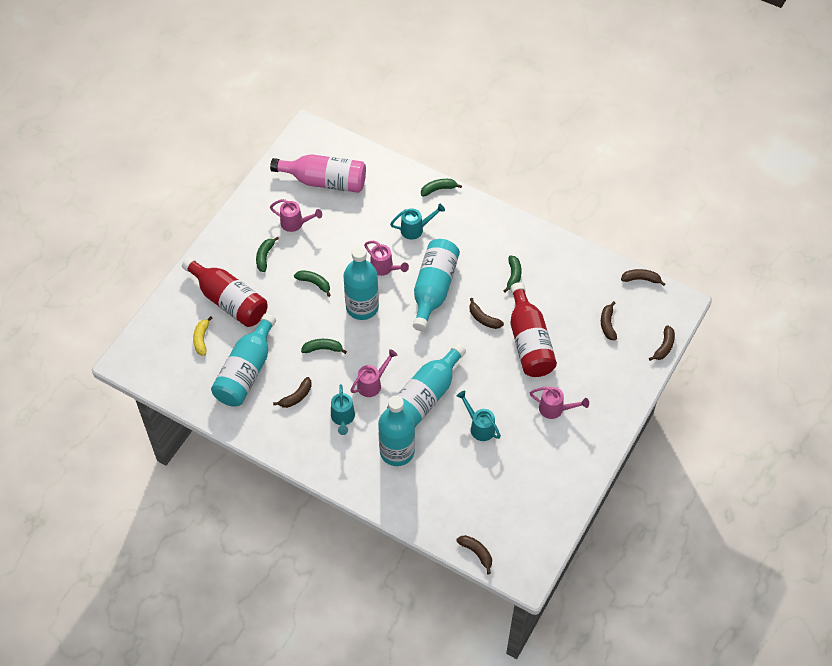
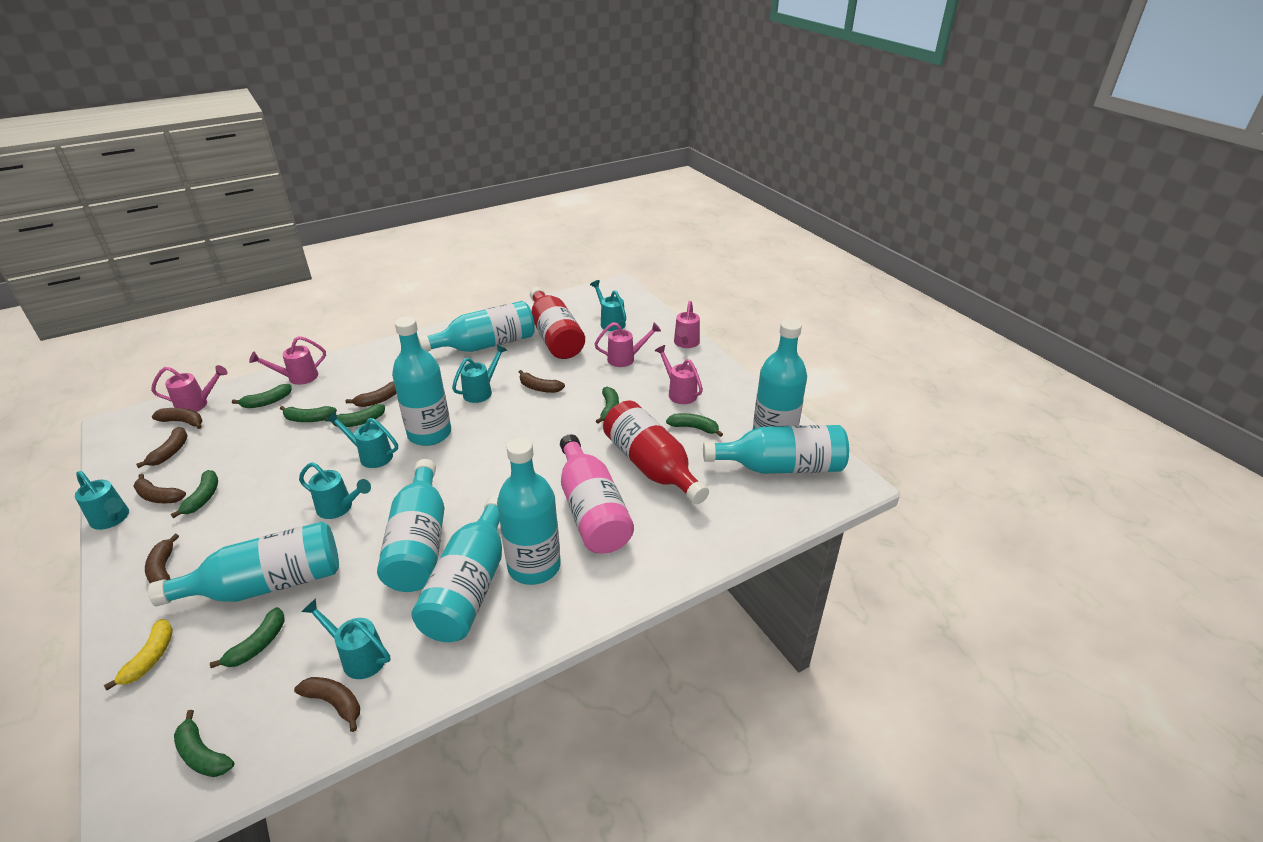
brown banana: 6 -> 7
green banana: 5 -> 8
pink watering can: 4 -> 5
turquoise bottle: 5 -> 8
turquoise watering can: 3 -> 6

